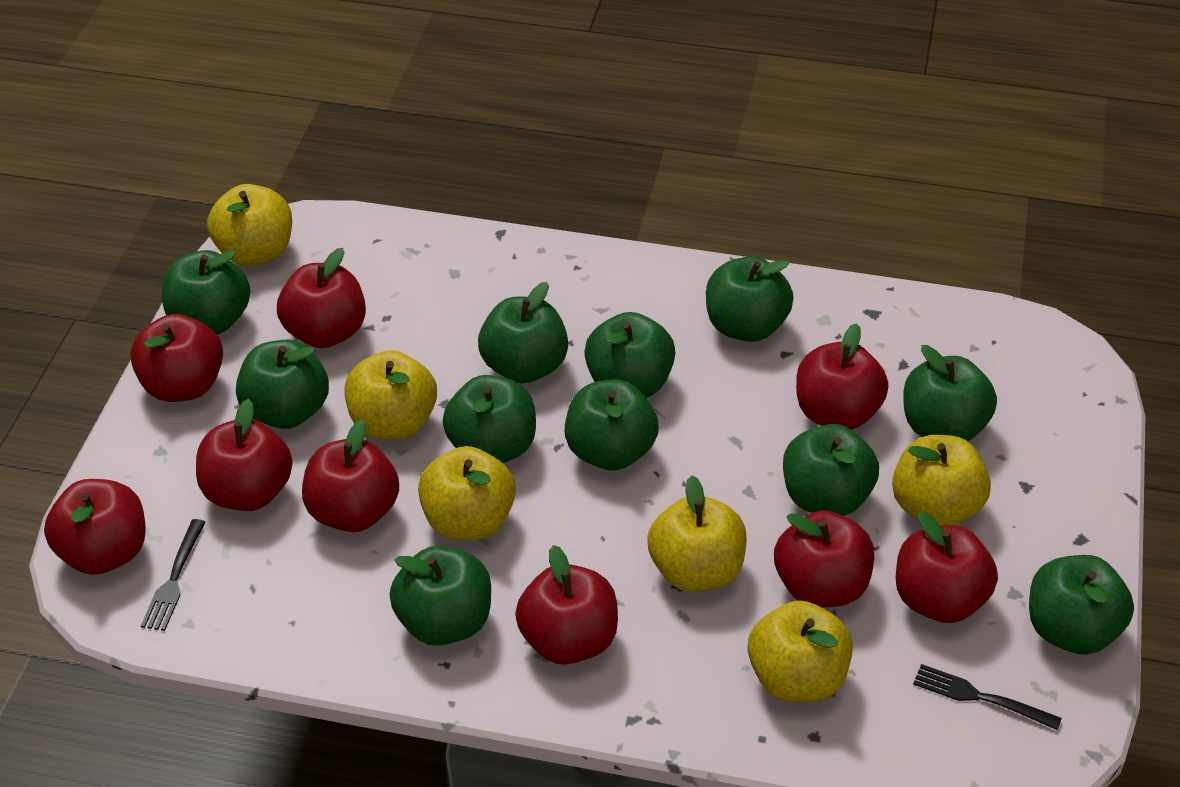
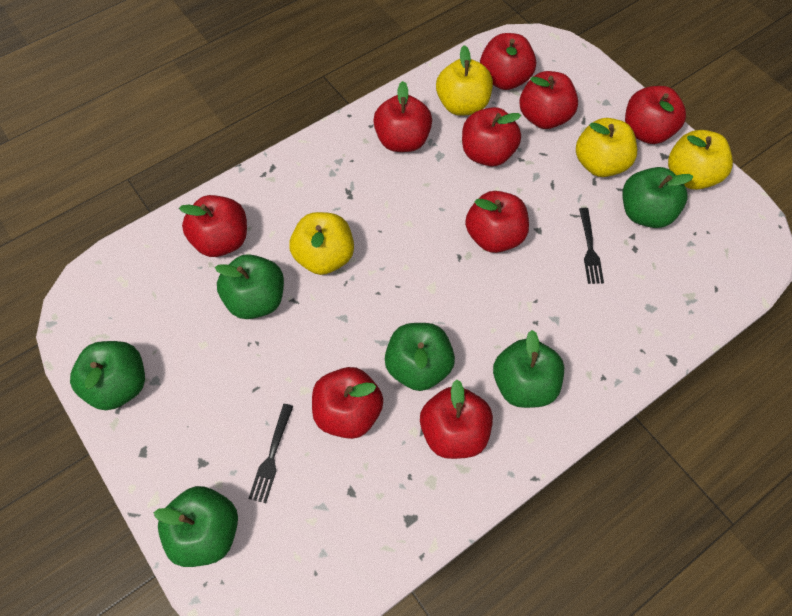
green apple: 11 -> 6
yellow apple: 6 -> 4

